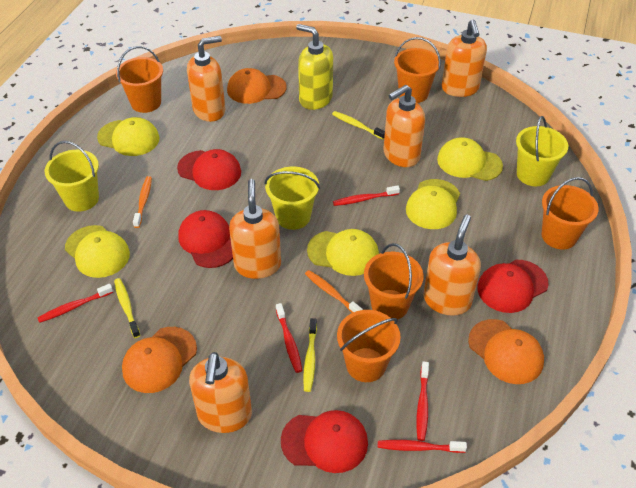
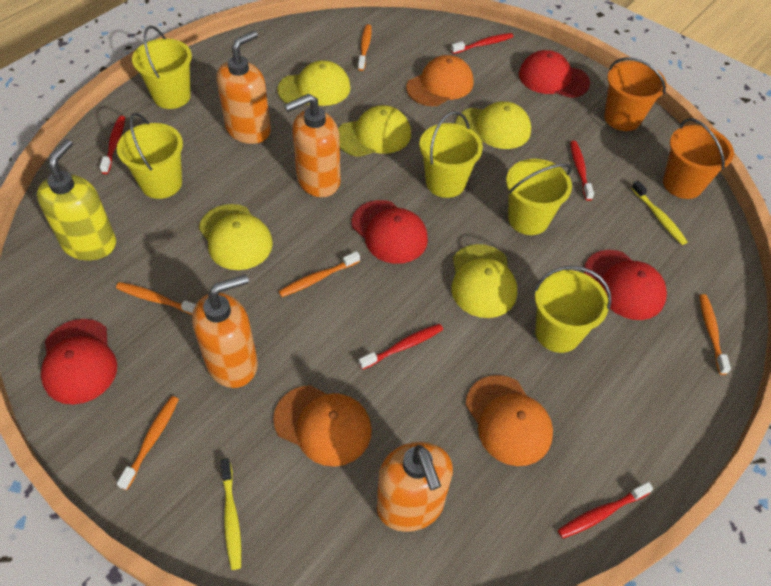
orange bucket: 5 -> 2
orange soap dispenser: 6 -> 4
orange toothbrush: 2 -> 5
yellow bucket: 3 -> 5
yellow toothbrush: 3 -> 2

